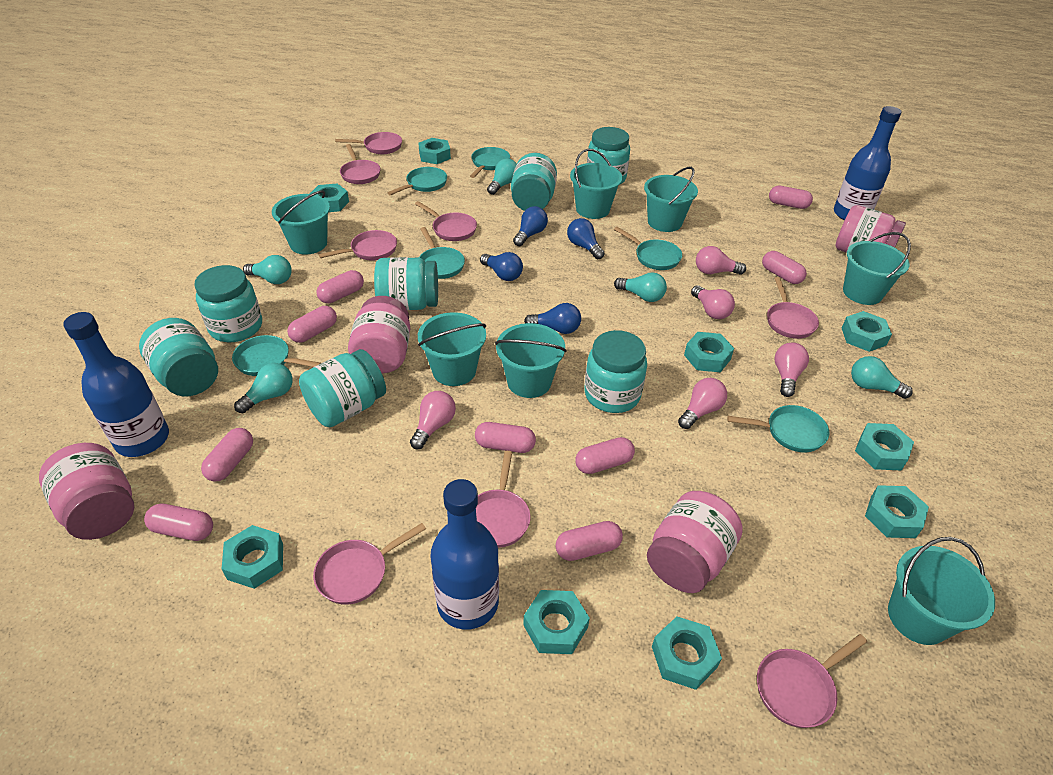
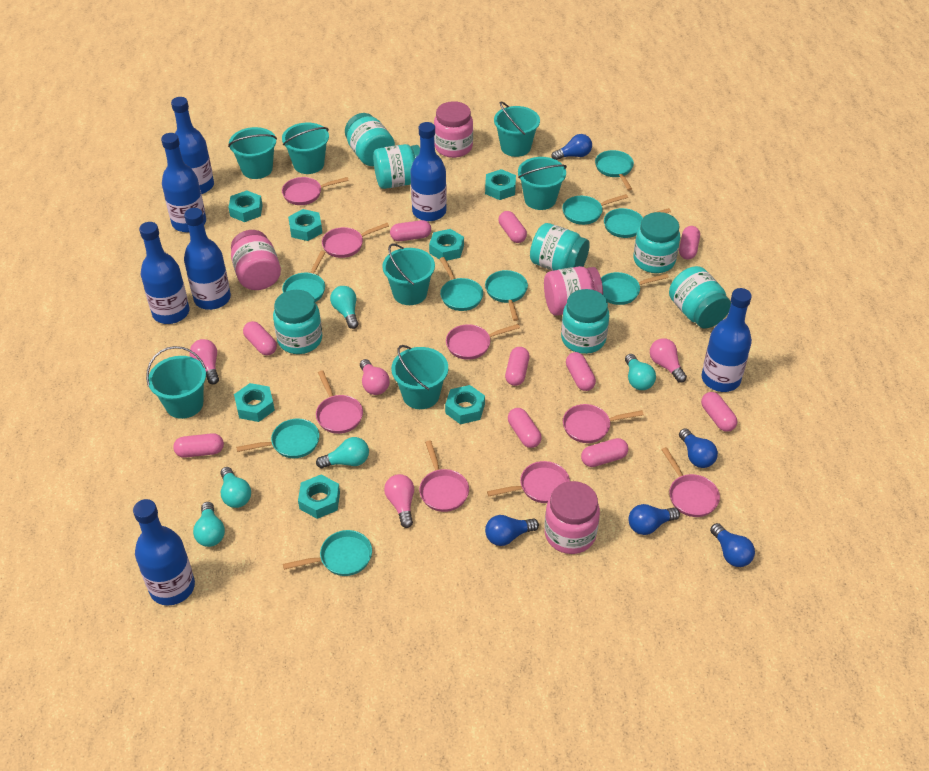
blue bottle: 3 -> 7
blue light bulb: 4 -> 5
pink capsule: 9 -> 10
pink light bulb: 5 -> 4
turquoise nut: 9 -> 7
turquoise pan: 6 -> 9

